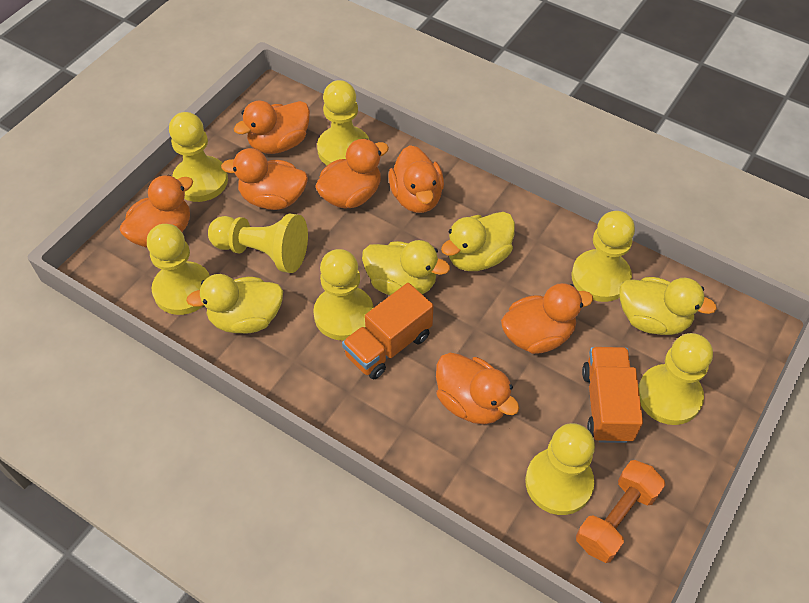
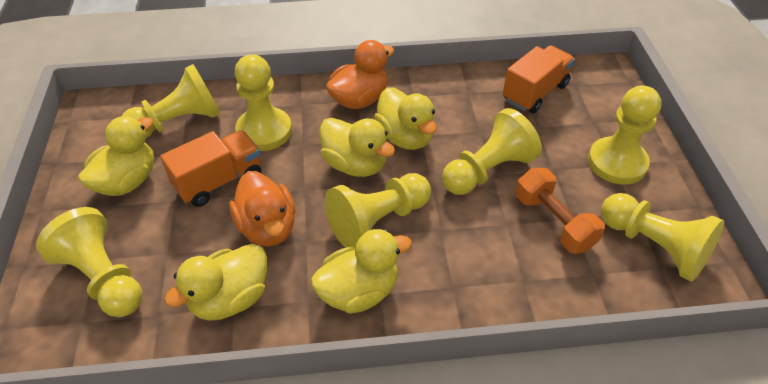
orange duck: 7 -> 2
yellow duck: 4 -> 5
yellow pawn: 8 -> 7

